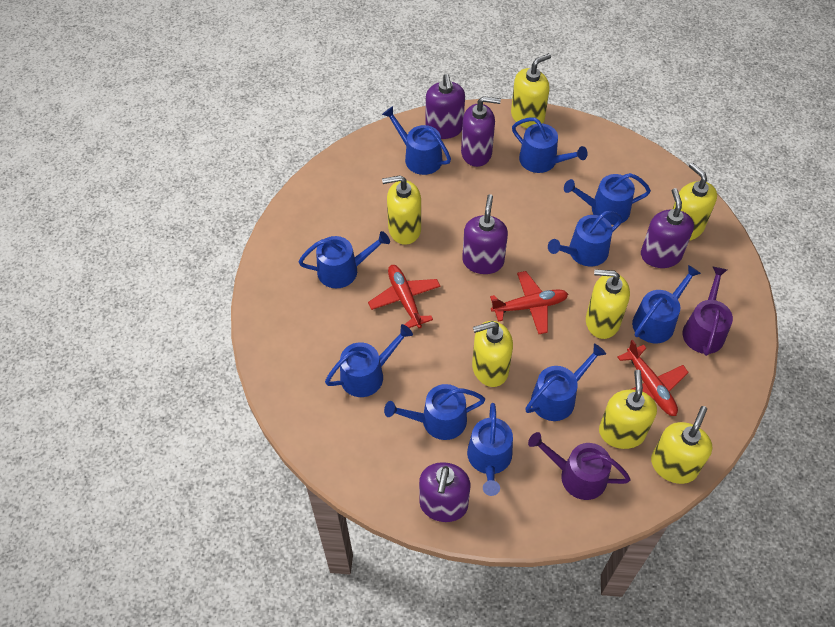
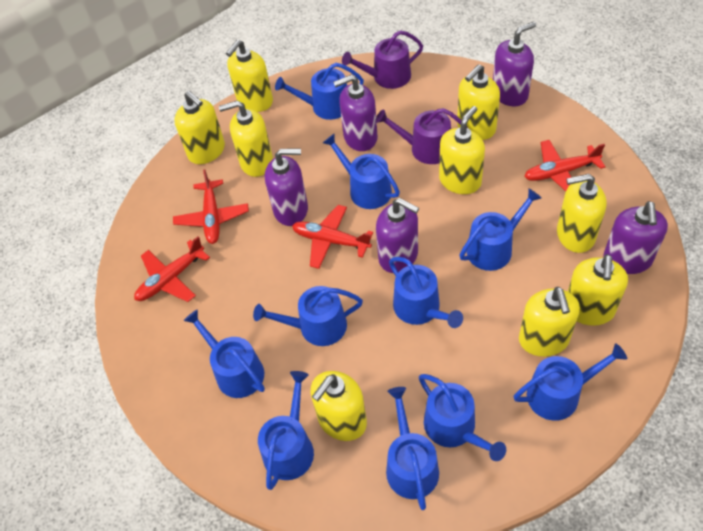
red plane: 3 -> 4
yellow soap dispenser: 7 -> 9

